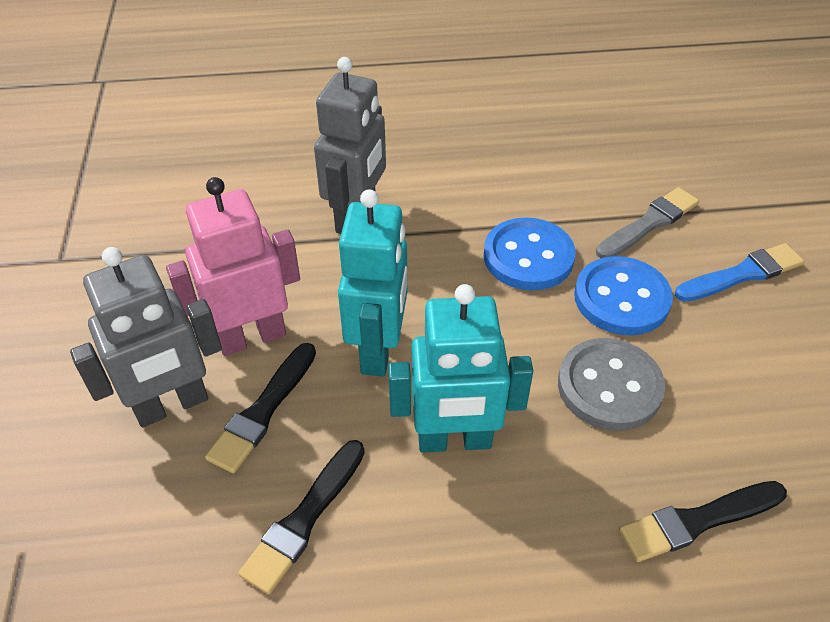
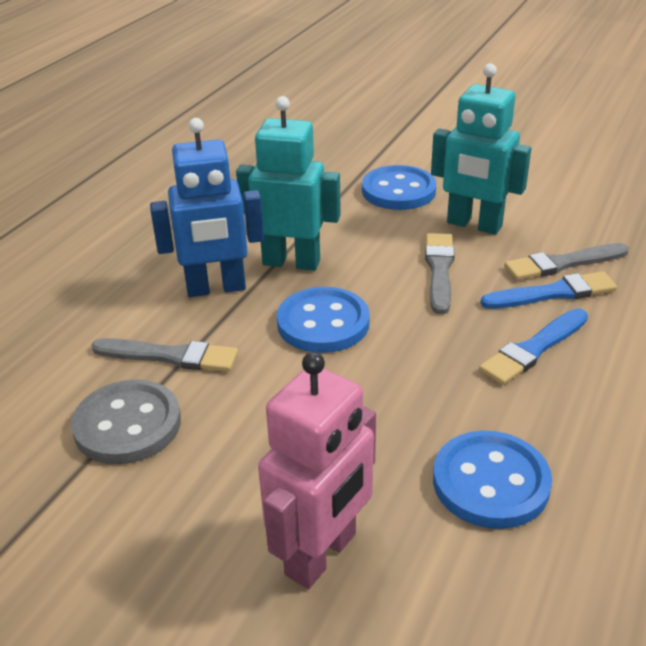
black brush: 3 -> 0
blue brush: 1 -> 2
blue button: 2 -> 3
blue robot: 0 -> 1
grey brush: 1 -> 3
grey robot: 2 -> 0

